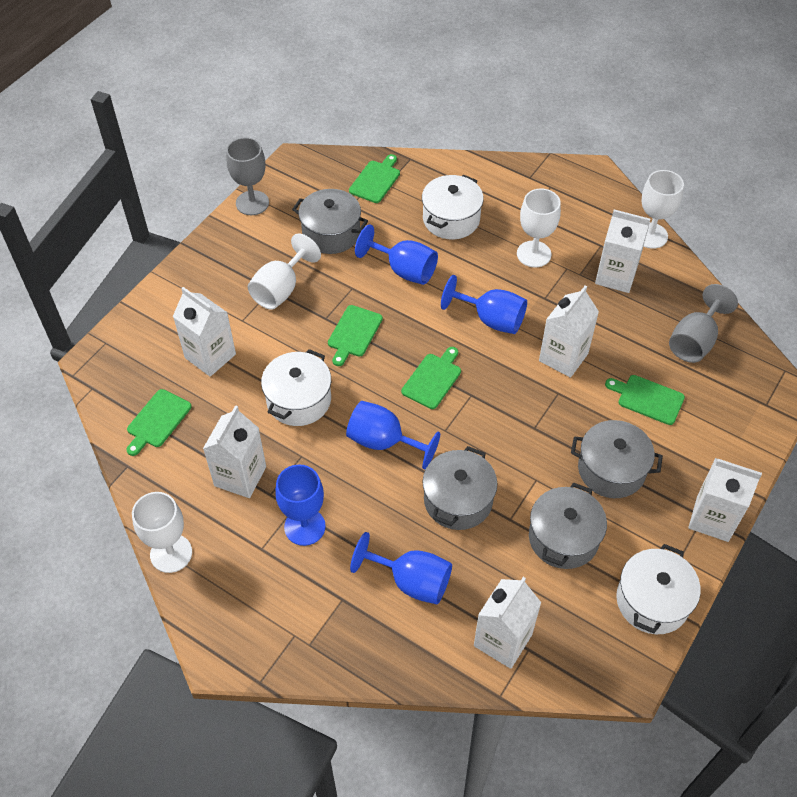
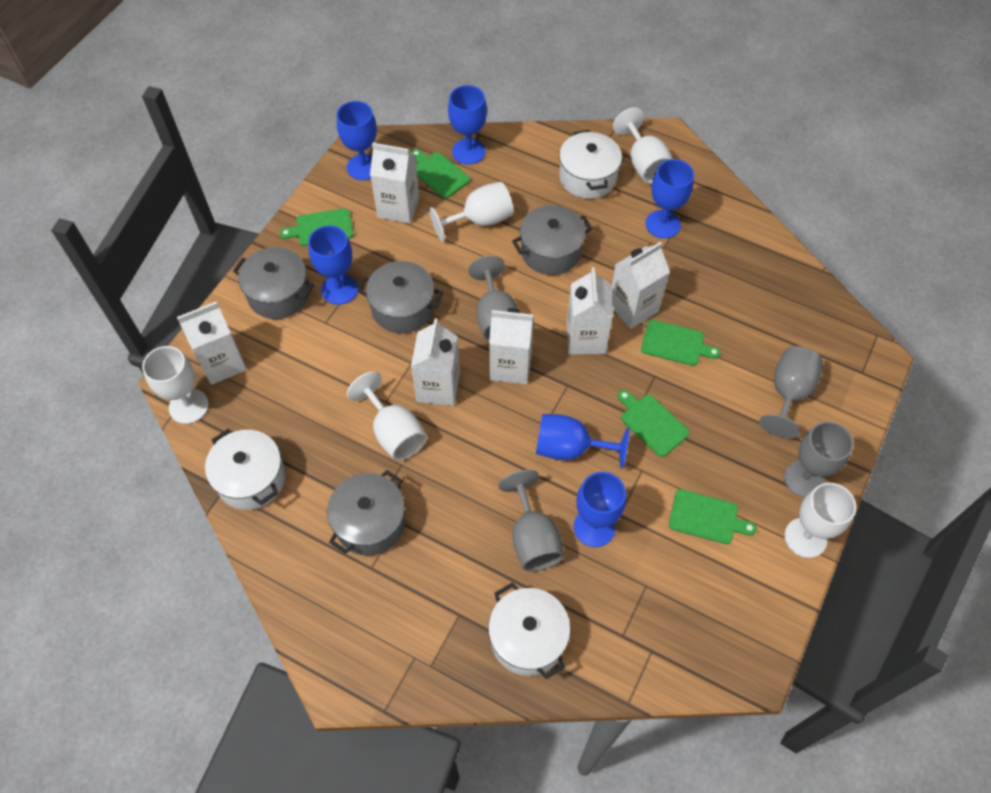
blue goblet: 5 -> 6
grey goblet: 2 -> 4
white goblet: 4 -> 5

